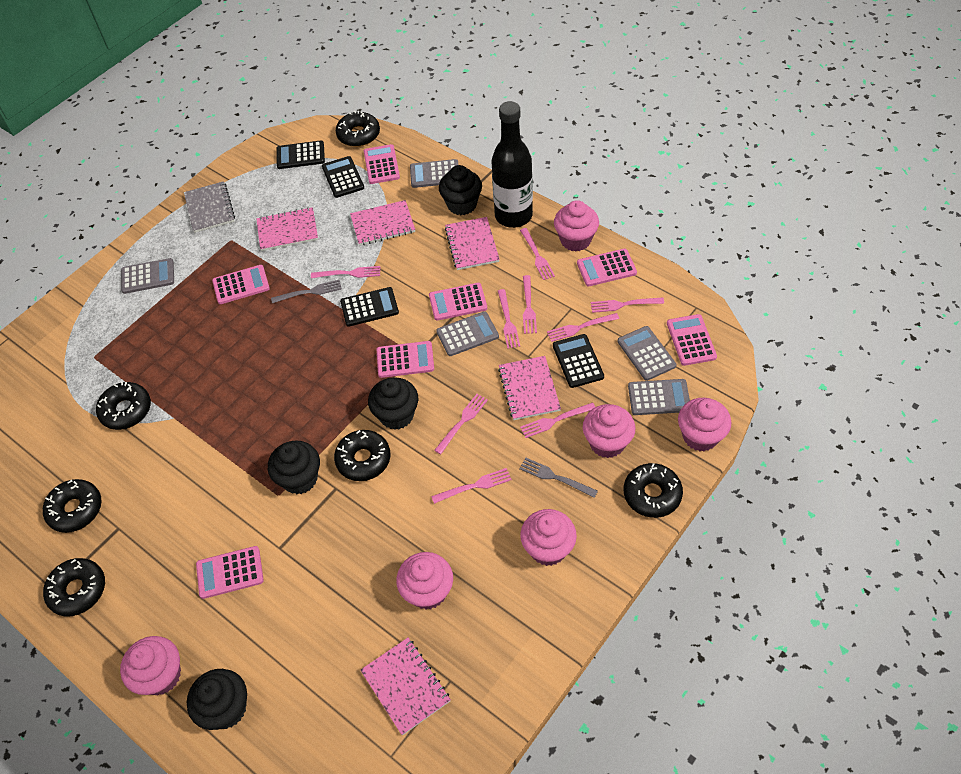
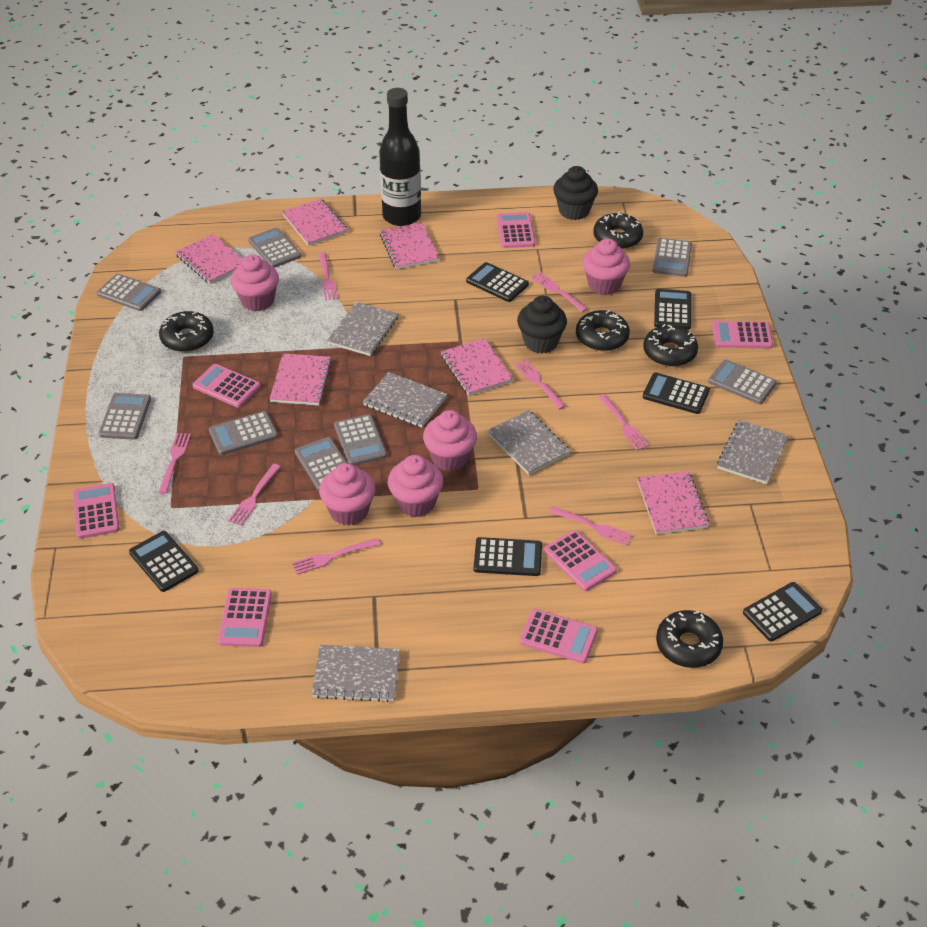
black calculator: 4 -> 6
black cupcake: 4 -> 2
black donut: 6 -> 5
grey calculator: 5 -> 8
grey fork: 2 -> 0
grey notebook: 1 -> 5
pink cupcake: 6 -> 5
pink fork: 9 -> 8
pink notebook: 5 -> 6

